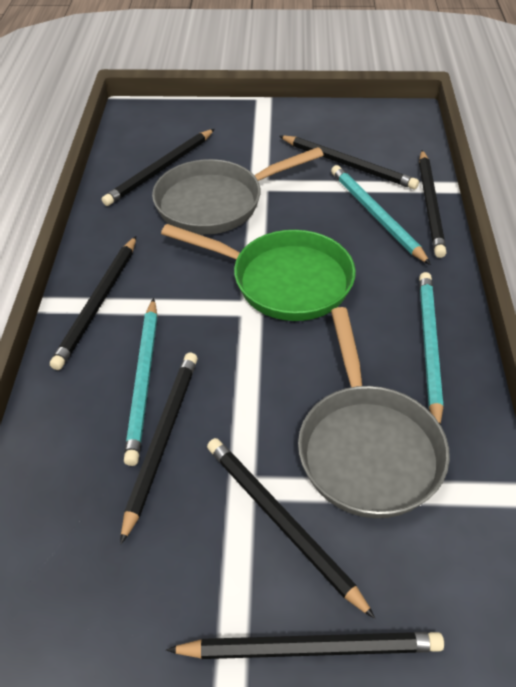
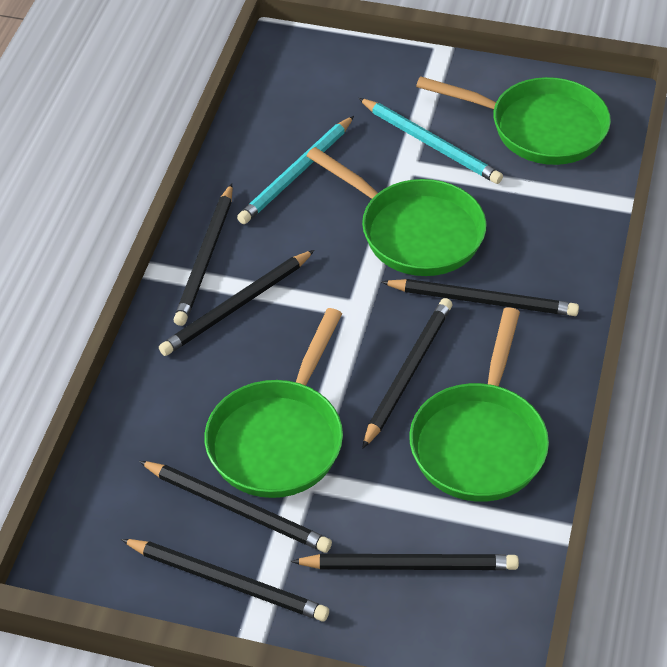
green pan: 1 -> 4
grey pan: 2 -> 0
turquoise pencil: 3 -> 2

